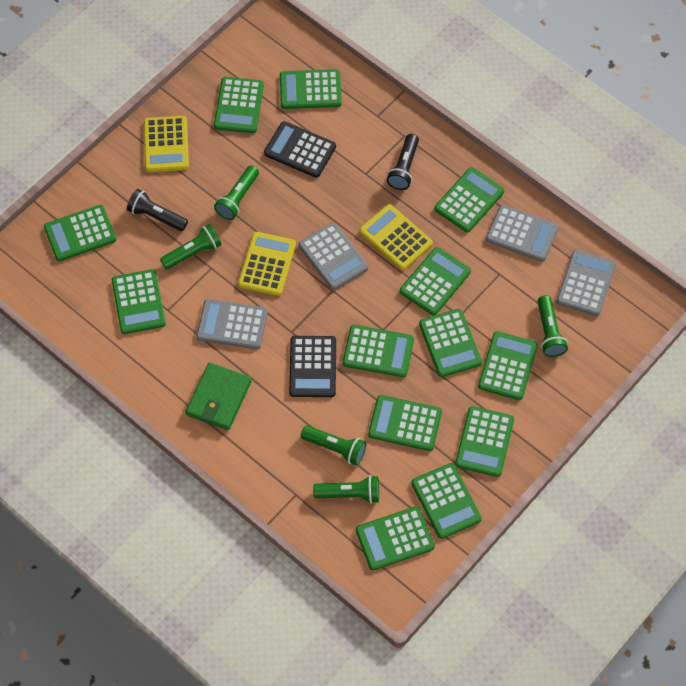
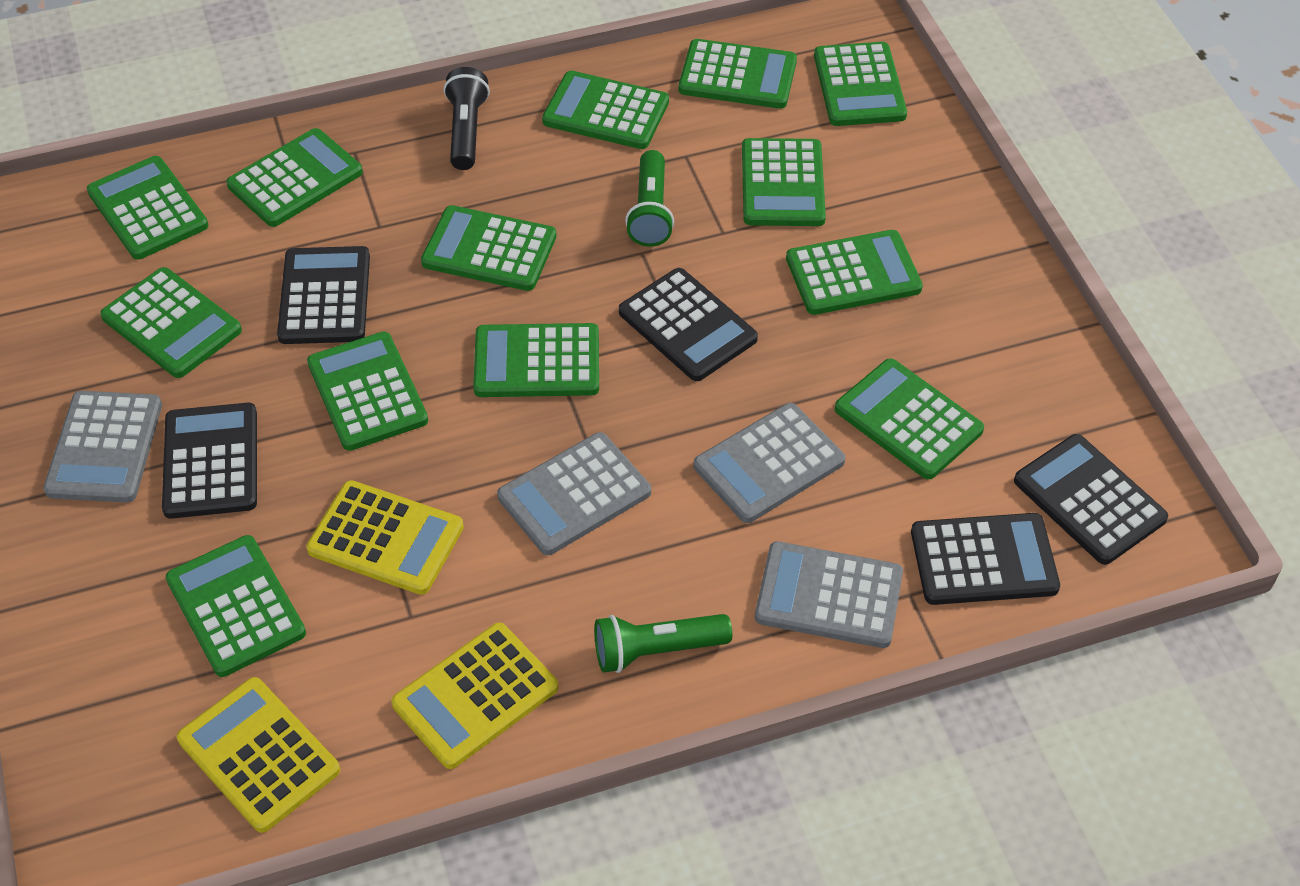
black calculator: 2 -> 5
black flashlight: 2 -> 1
green flashlight: 5 -> 2
green wallet: 1 -> 0

